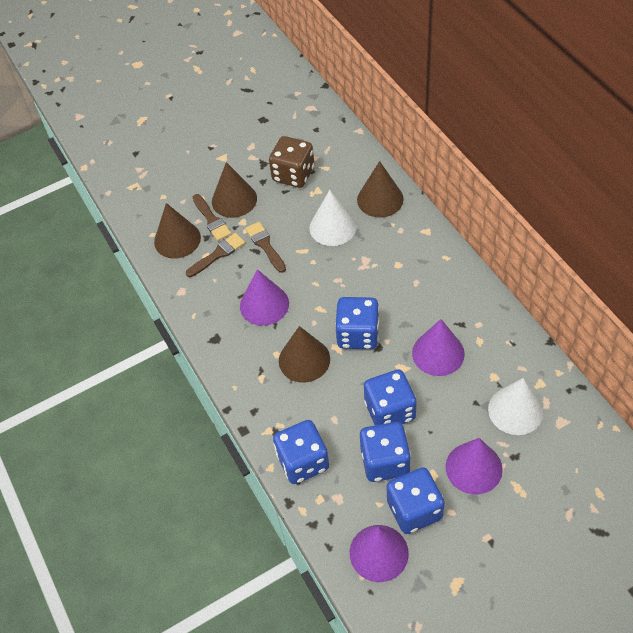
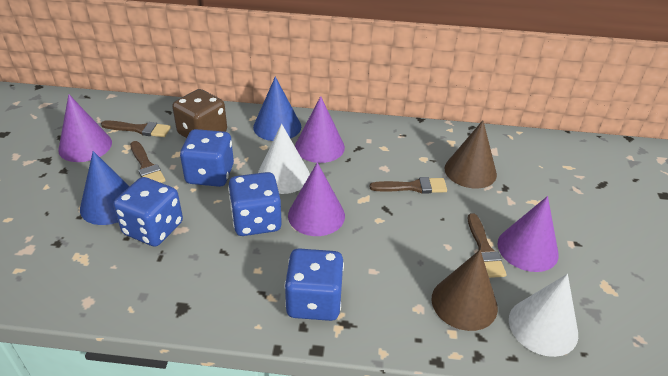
blue cone: 0 -> 2
blue dice: 5 -> 4
brown brush: 3 -> 4
brown cone: 4 -> 2

